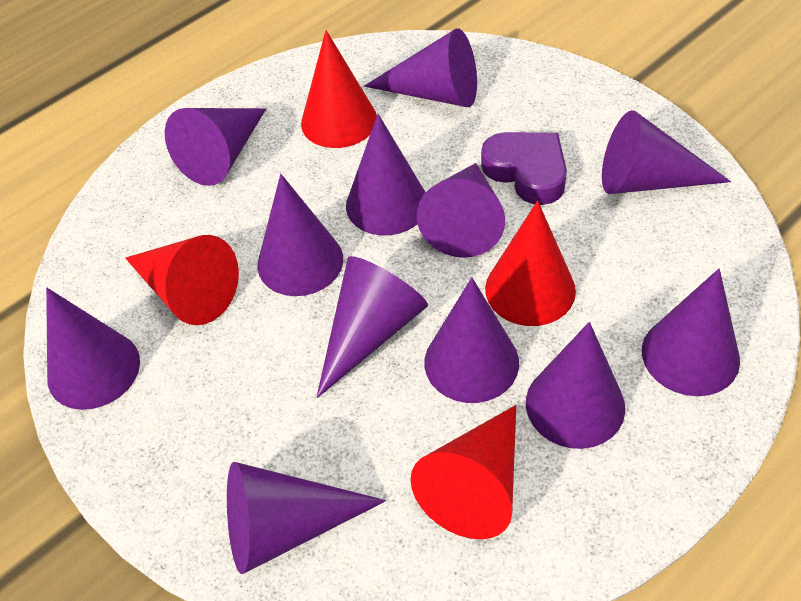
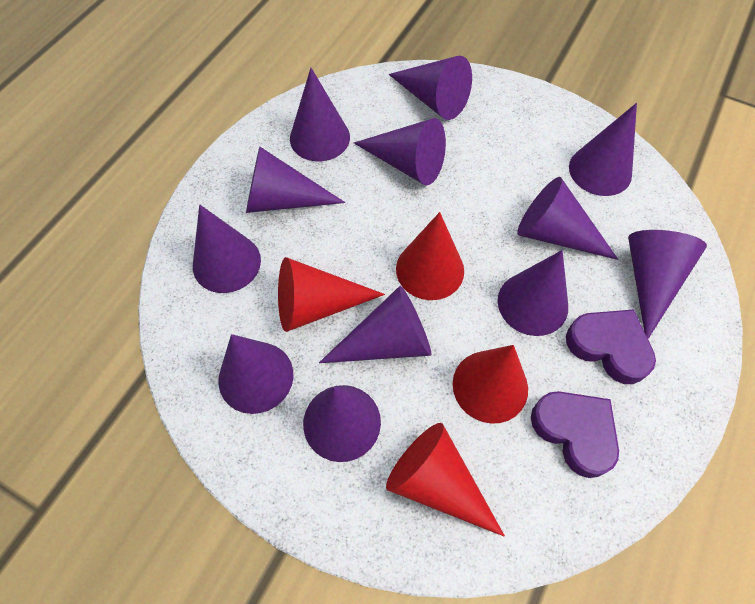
purple heart: 1 -> 2

